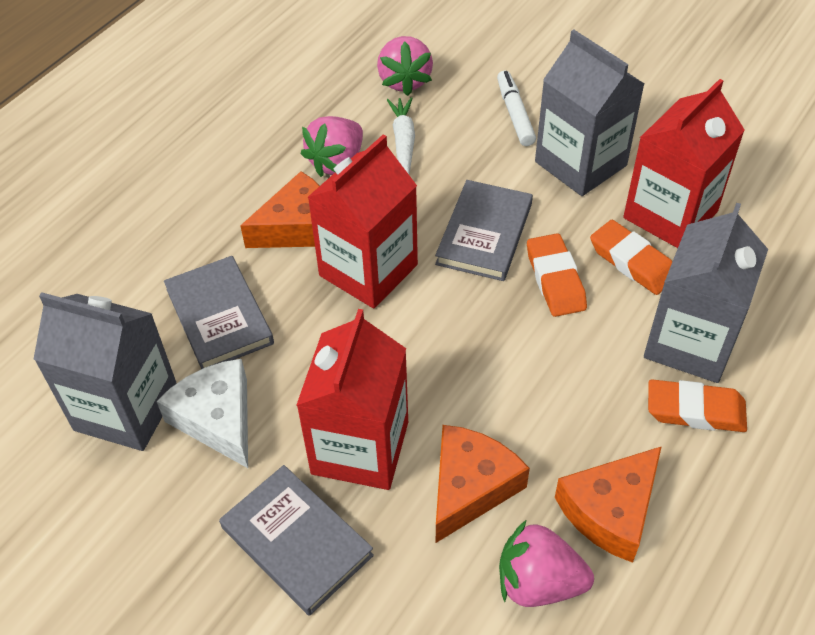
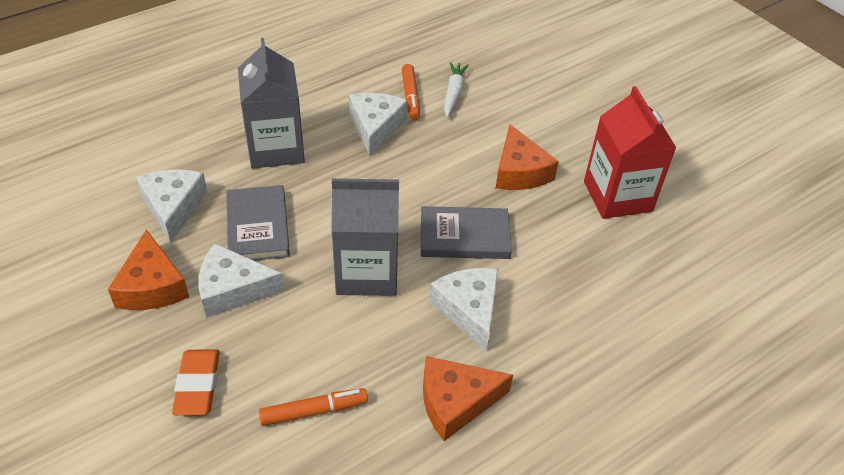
grey book: 3 -> 2
grey carton: 3 -> 2
orange eraser: 3 -> 1
orange marker: 0 -> 2
pink strawberry: 3 -> 0
red carton: 3 -> 1
white cheese: 1 -> 4
white marker: 1 -> 0

